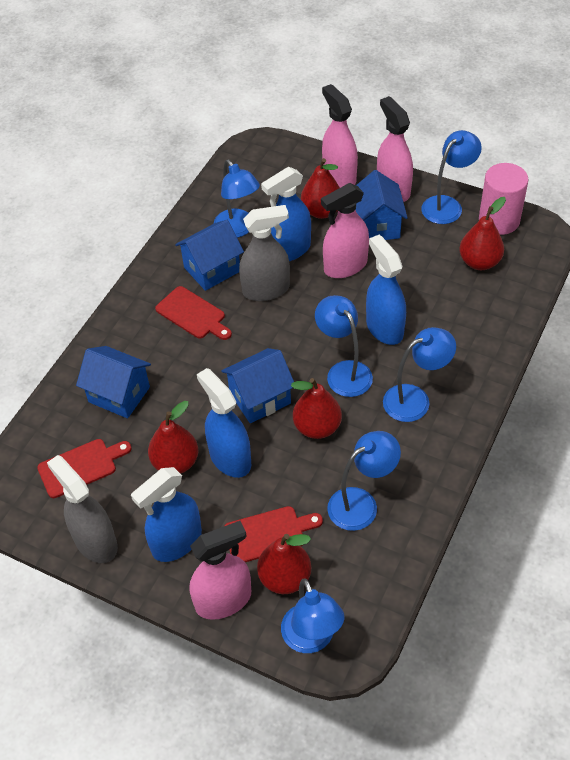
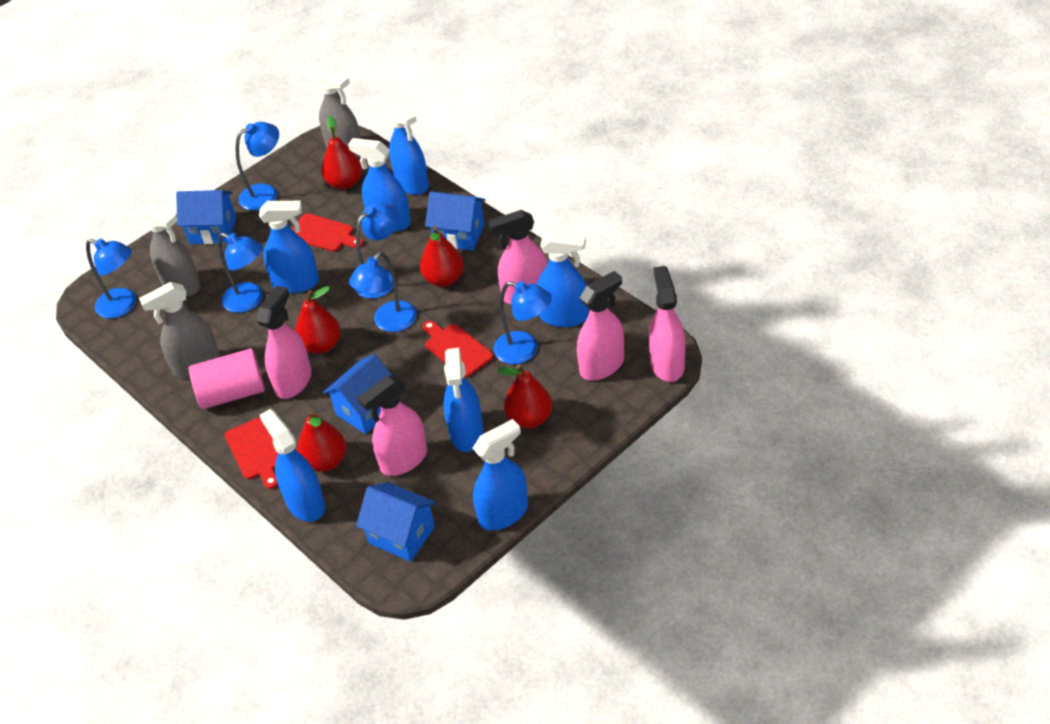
blue spray bottle: 4 -> 7
grey spray bottle: 2 -> 3
pink spray bottle: 4 -> 5

